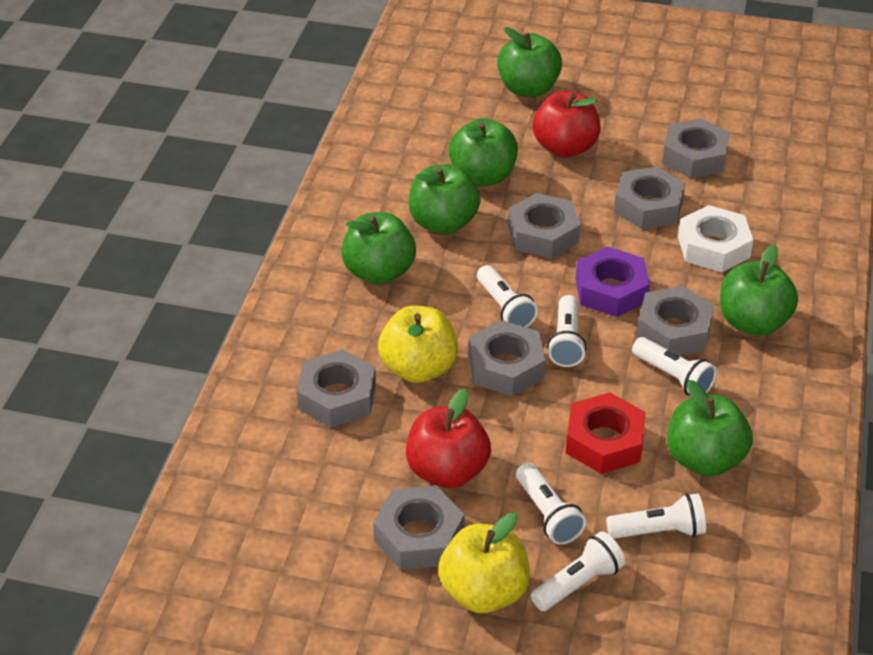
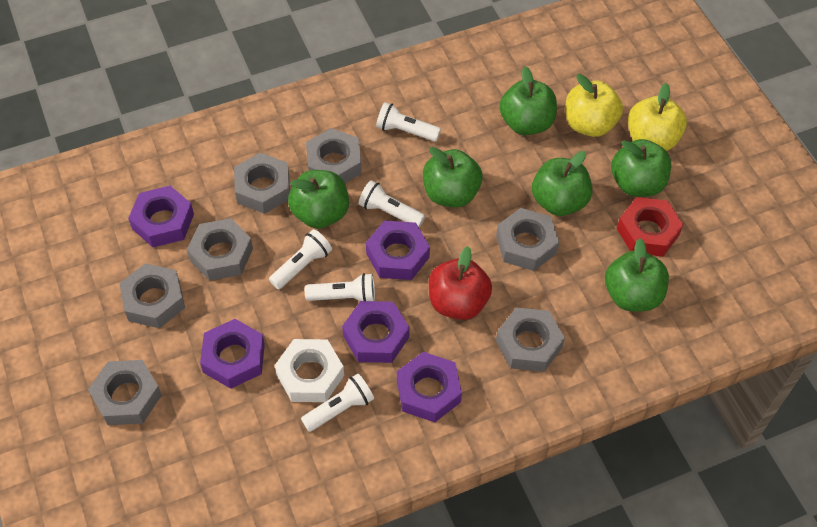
purple nut: 1 -> 5
red apple: 2 -> 1
white flashlight: 6 -> 5

